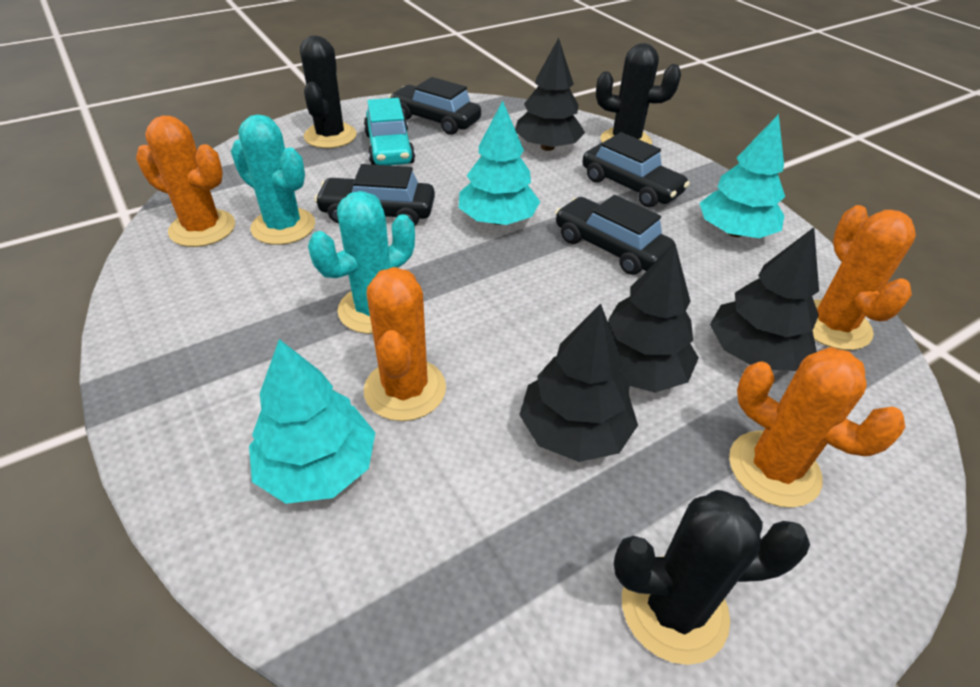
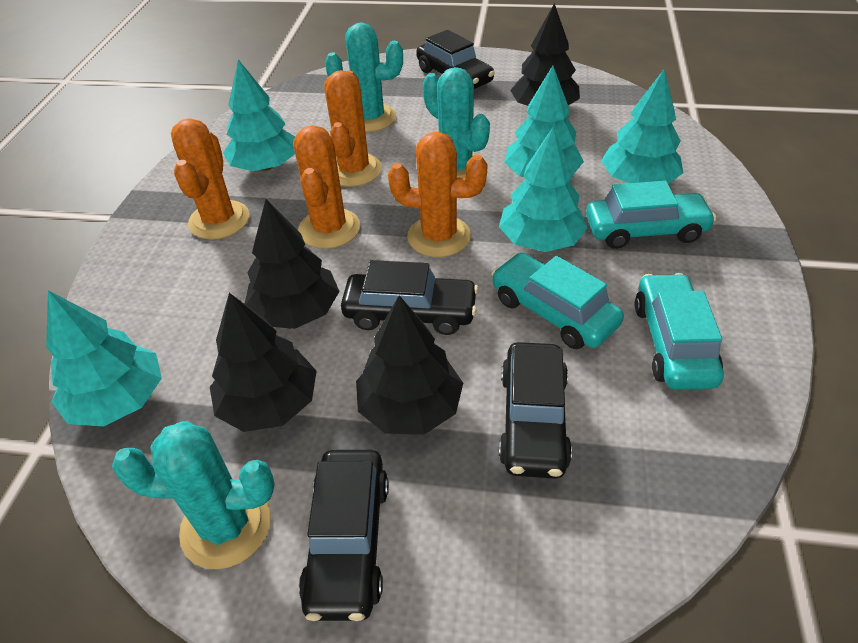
black cactus: 3 -> 0
turquoise cactus: 2 -> 3
turquoise car: 1 -> 3
turquoise tree: 3 -> 5

